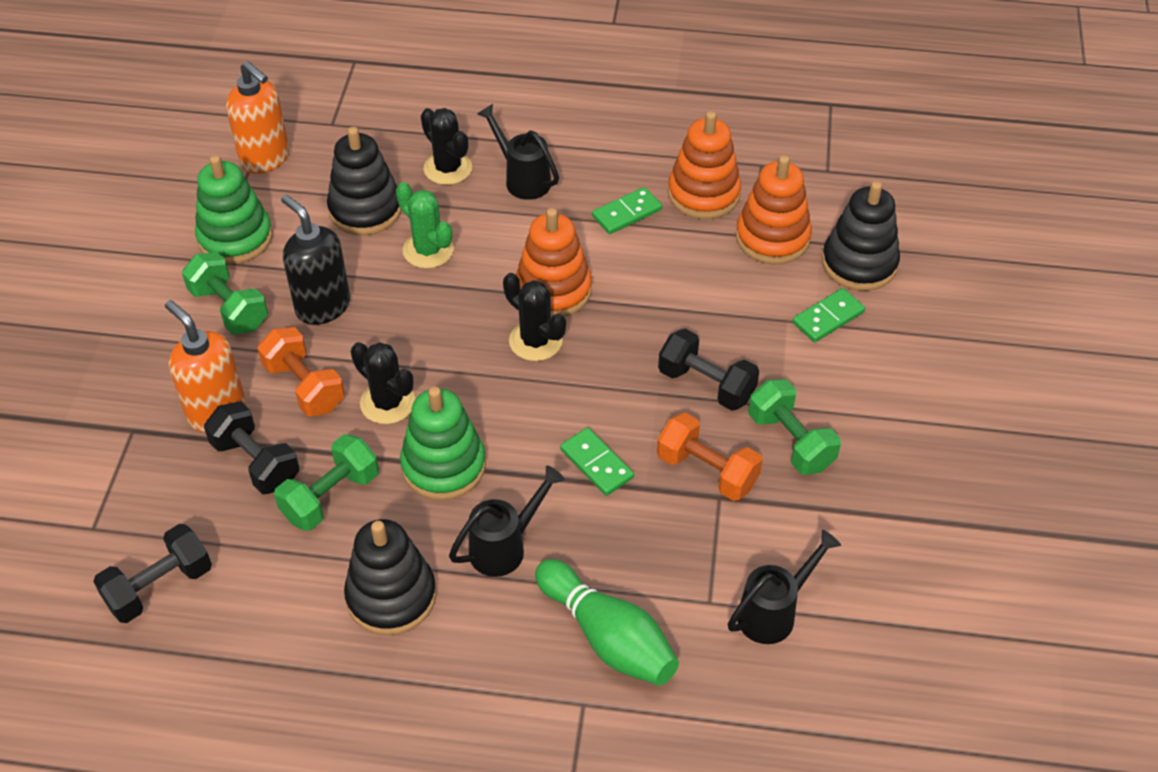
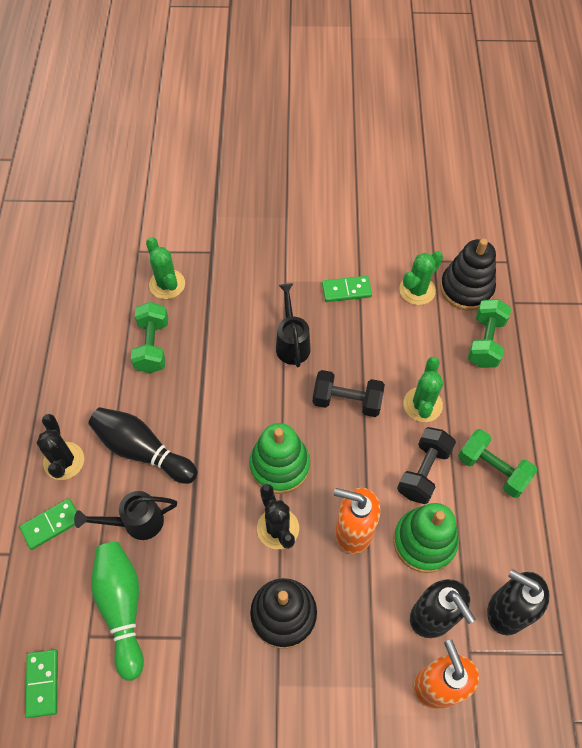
black bowling pin: 0 -> 1
black cactus: 3 -> 2
black dumbbell: 3 -> 2
black soap dispenser: 1 -> 2
black stacking toy: 3 -> 2
black watering can: 3 -> 2
green cactus: 1 -> 3
orange dumbbell: 2 -> 0
orange stacking toy: 3 -> 0

